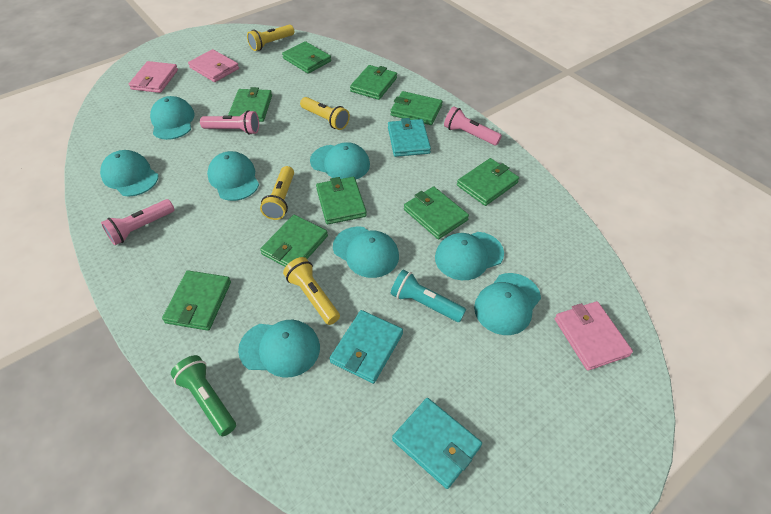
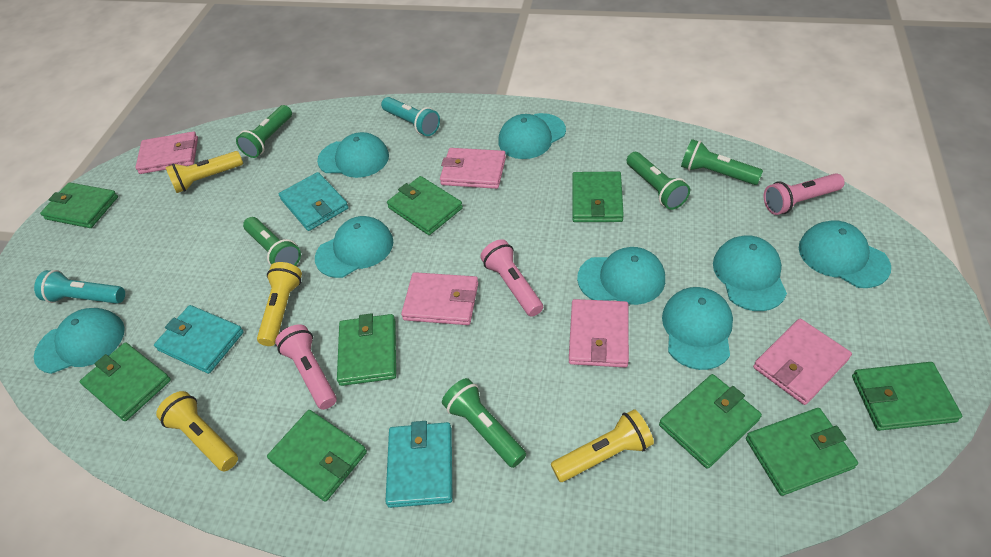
green flashlight: 1 -> 5
pink wallet: 3 -> 5
turquoise flashlight: 1 -> 2

